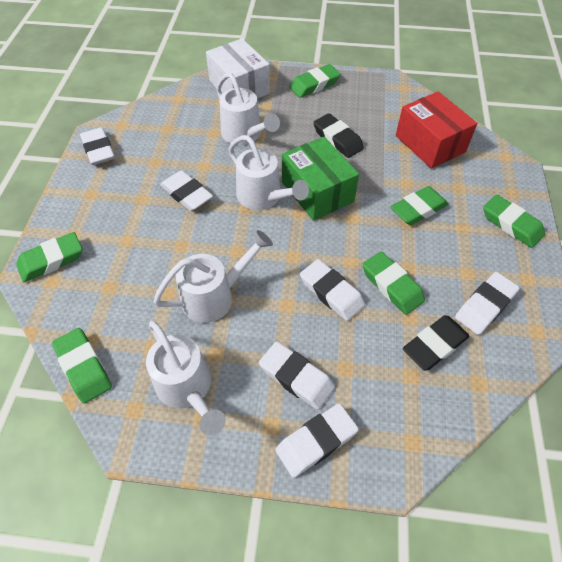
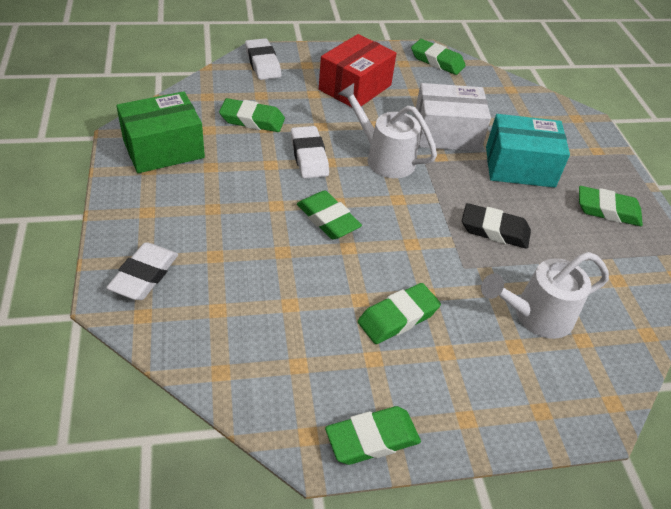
black eraser: 2 -> 1
turquoise box: 0 -> 1
white eraser: 6 -> 3
white watering can: 4 -> 2

